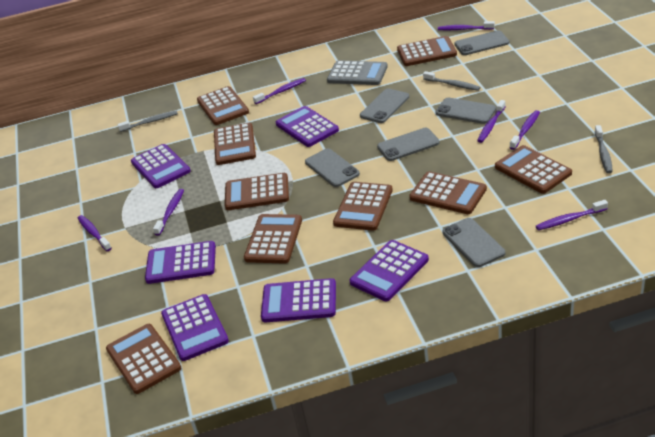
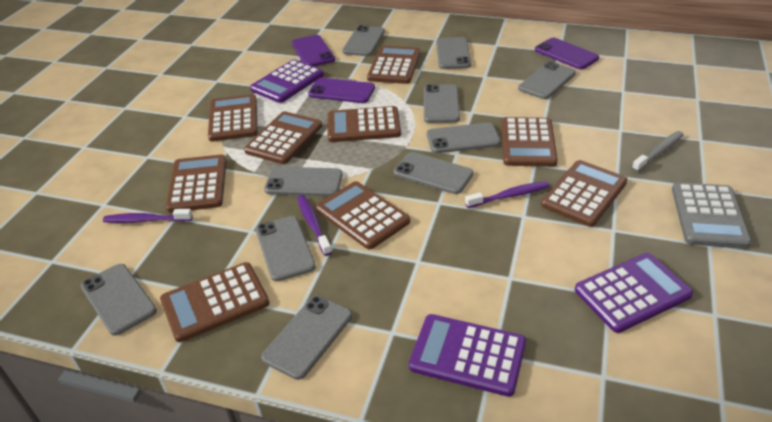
grey phone: 6 -> 10
grey toothbrush: 3 -> 1
purple calculator: 6 -> 3
purple phone: 0 -> 3
purple toothbrush: 7 -> 3

